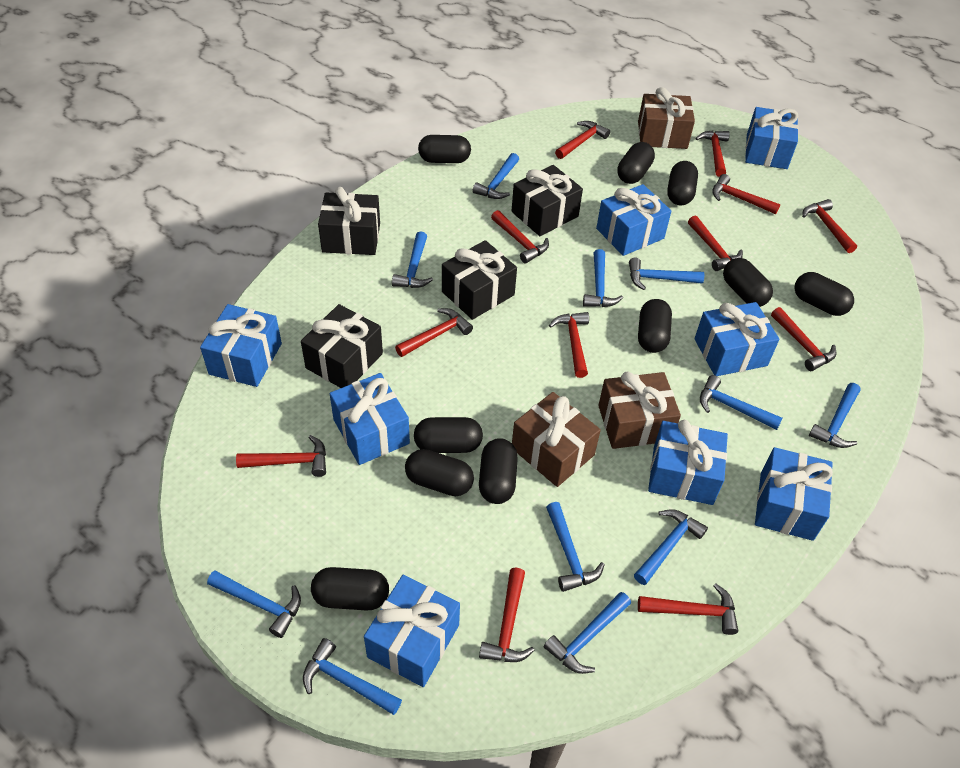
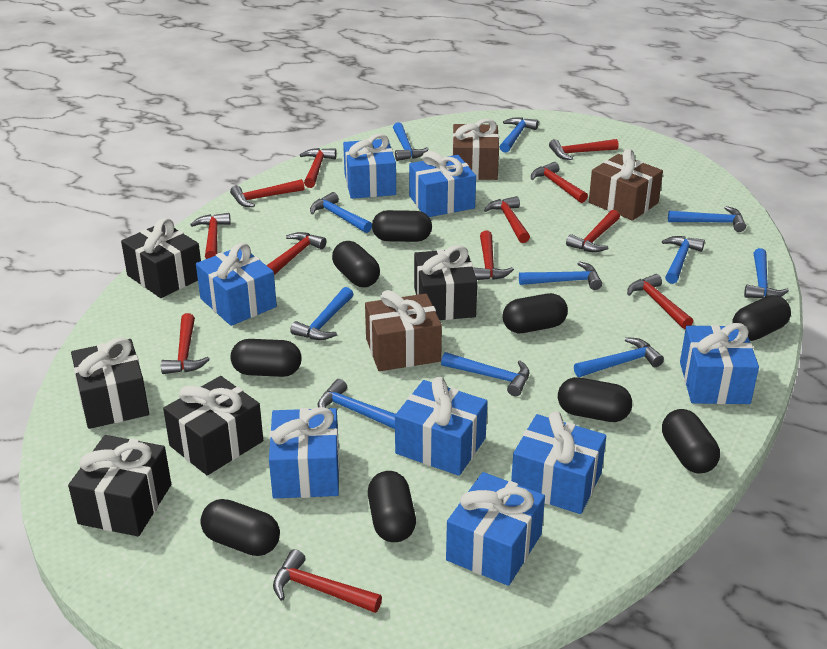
black capsule: 10 -> 9
black gift: 4 -> 5

